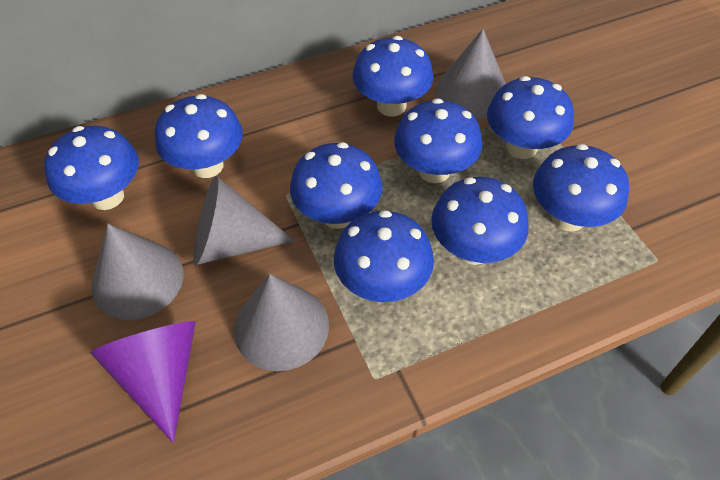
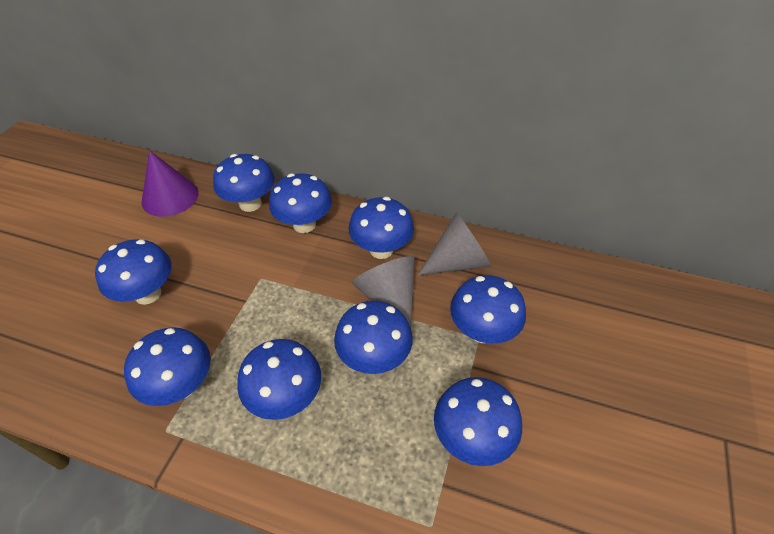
grey cone: 4 -> 2

